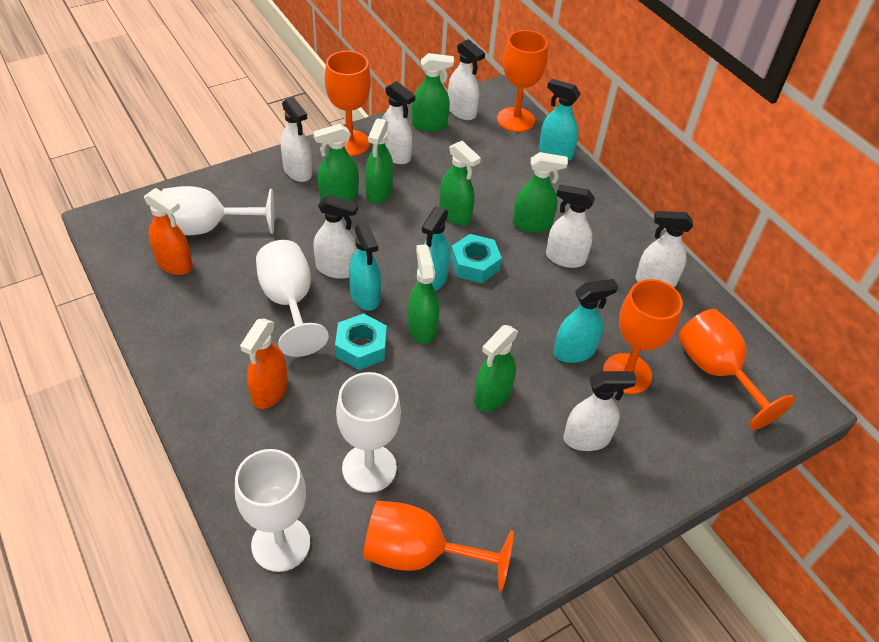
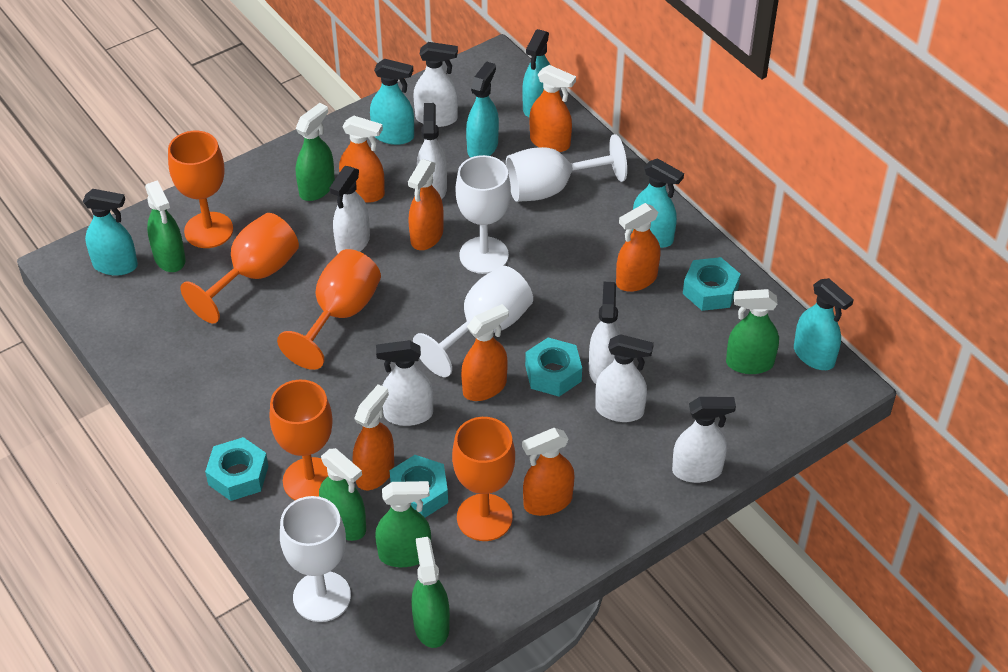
green spray bottle: 7 -> 6
orange spray bottle: 2 -> 7
turquoise nut: 2 -> 4
turquoise spray bottle: 4 -> 6

